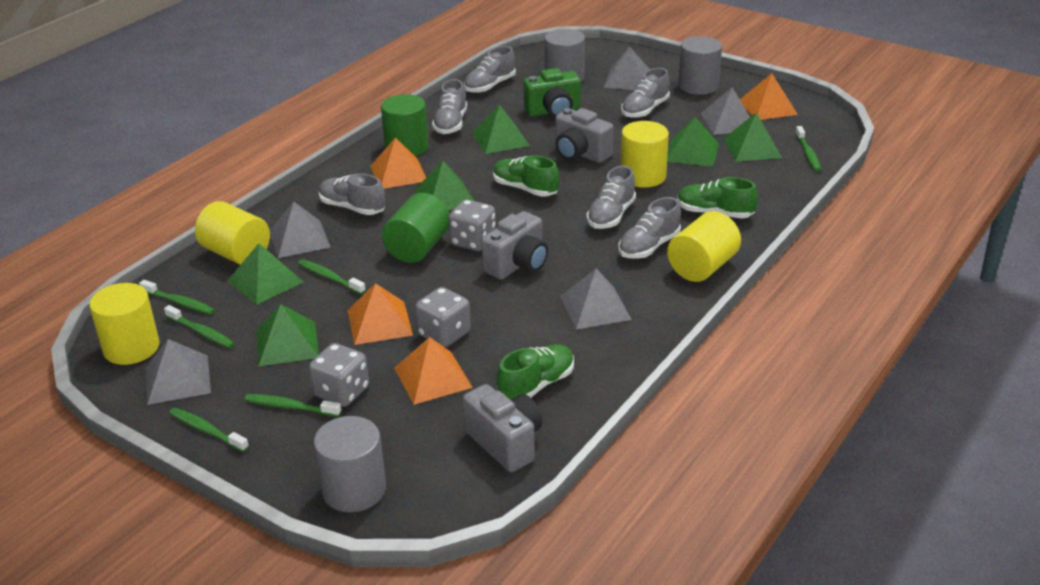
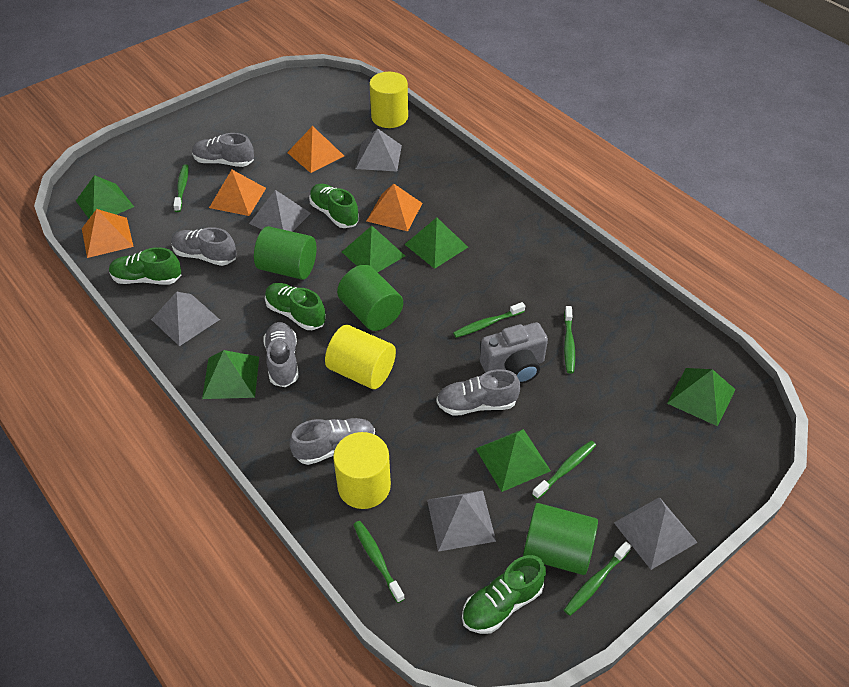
green camera: 1 -> 0
green cylinder: 2 -> 3
green shoe: 3 -> 4
grey camera: 3 -> 1
grey cylinder: 3 -> 0
grey dice: 3 -> 0
grey shoe: 6 -> 5
yellow cylinder: 4 -> 3

